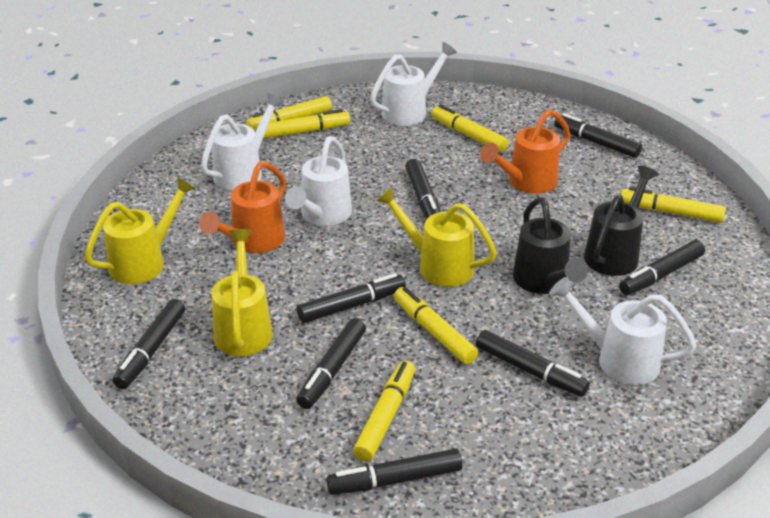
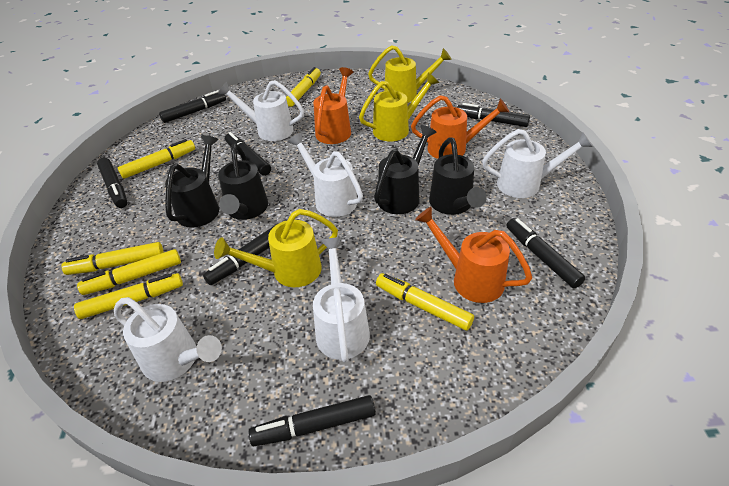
black marker: 8 -> 7
black watering can: 2 -> 4
orange watering can: 2 -> 3
white watering can: 4 -> 5

